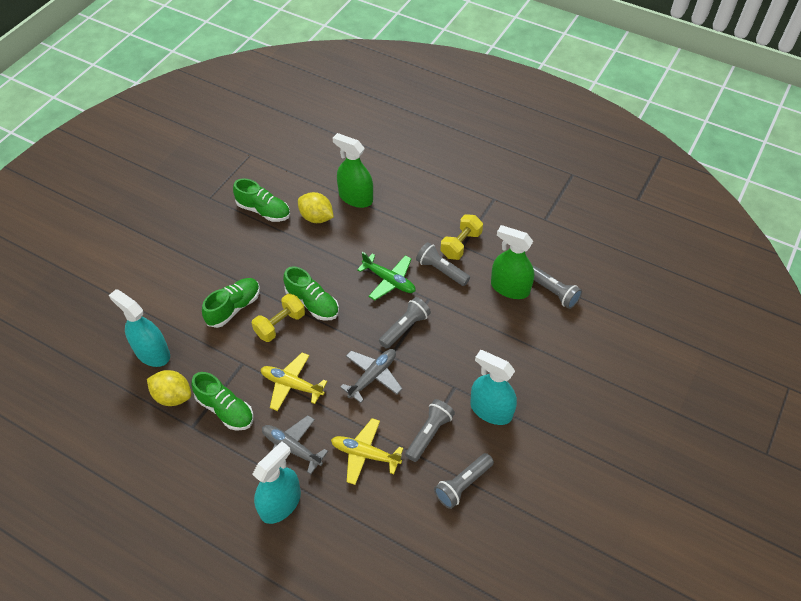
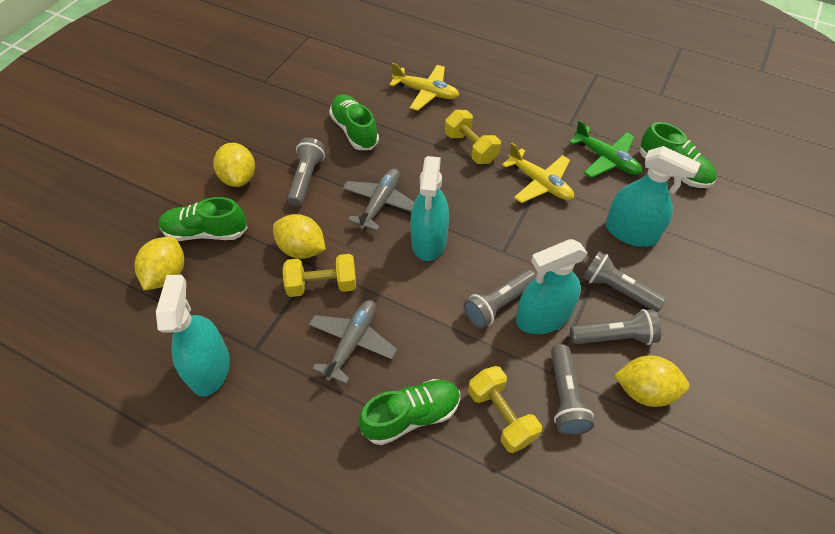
green spray bottle: 2 -> 0
turquoise spray bottle: 3 -> 4
yellow dumbbell: 2 -> 3
yellow lemon: 2 -> 4

